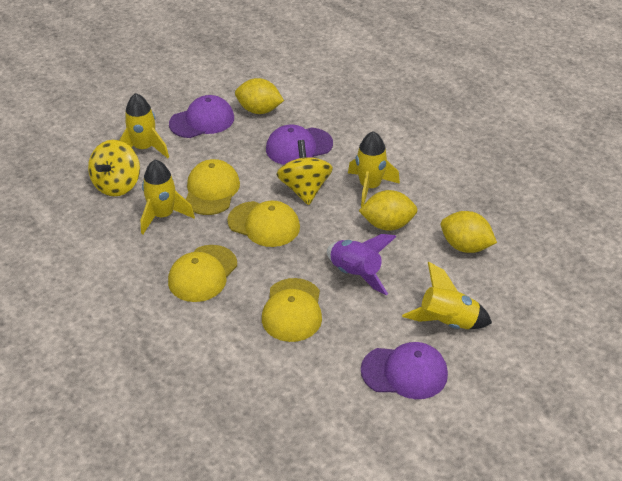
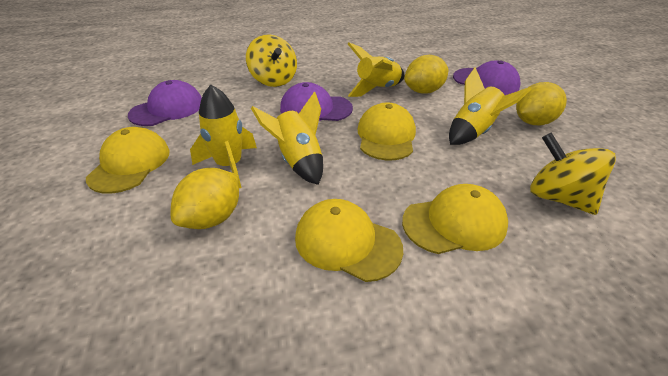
purple rocket: 1 -> 0

